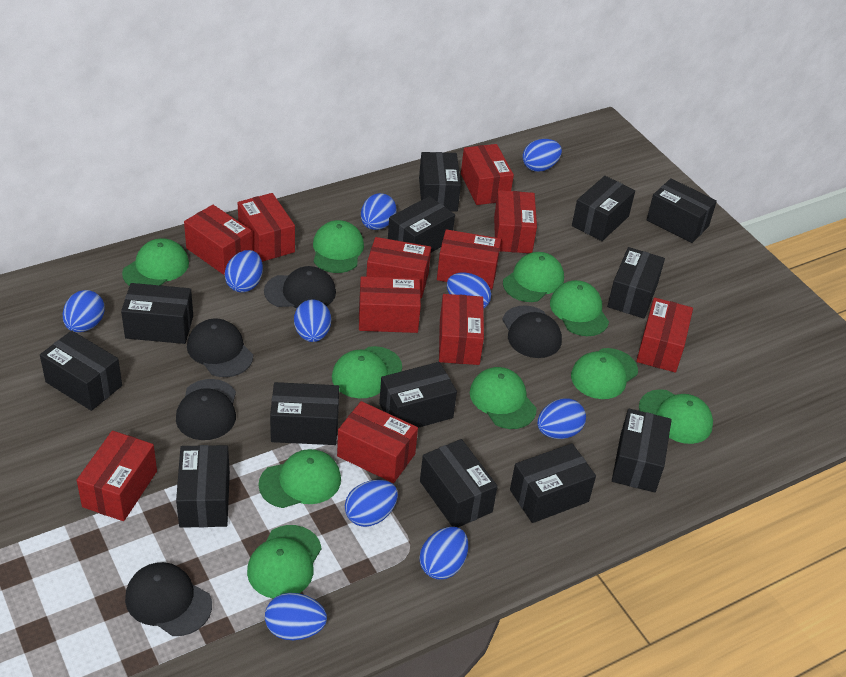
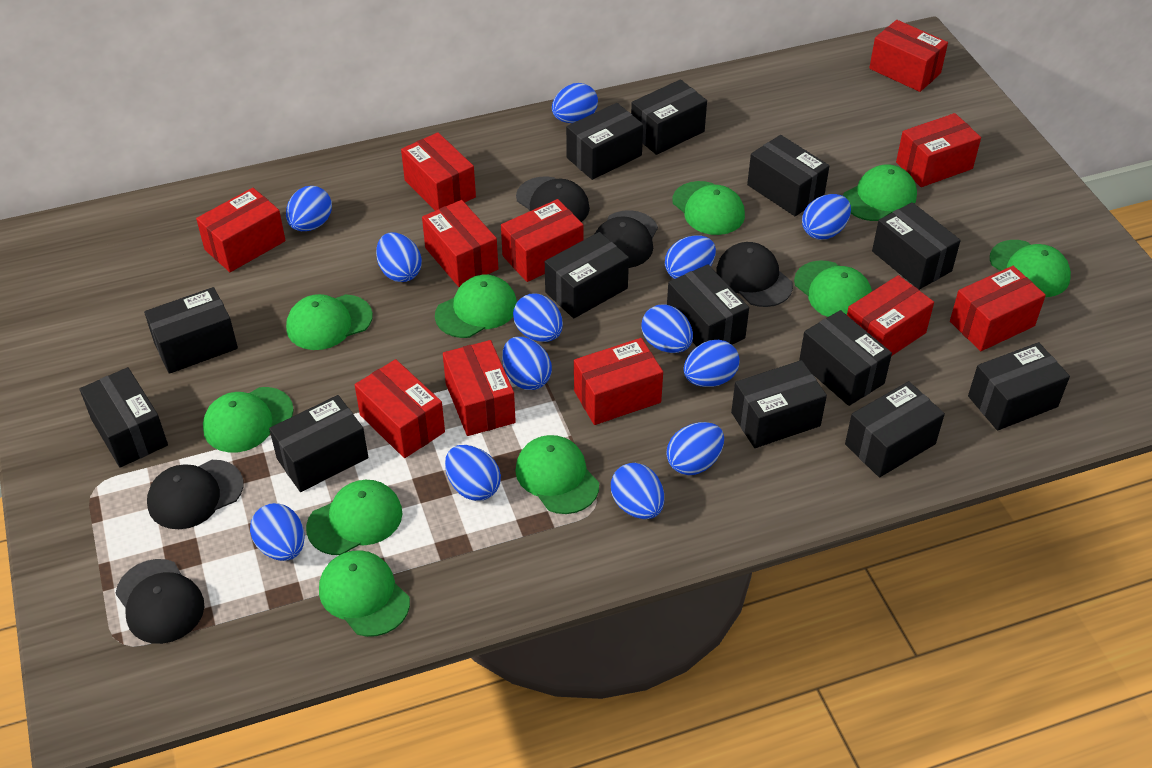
blue egg: 10 -> 13

